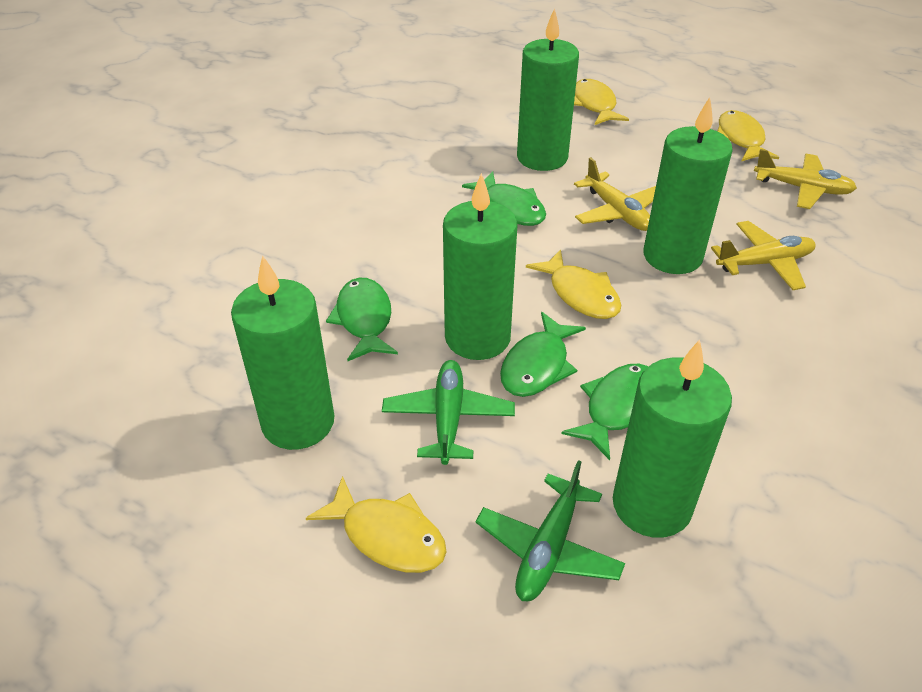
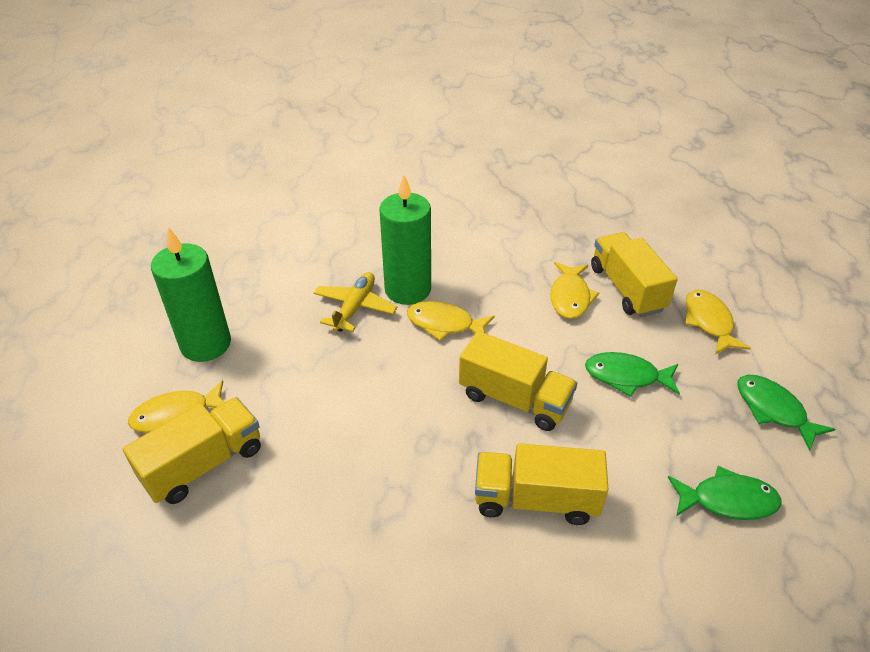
green candle: 5 -> 2
green fish: 4 -> 3
green plane: 2 -> 0
yellow plane: 3 -> 1
yellow truck: 0 -> 4

